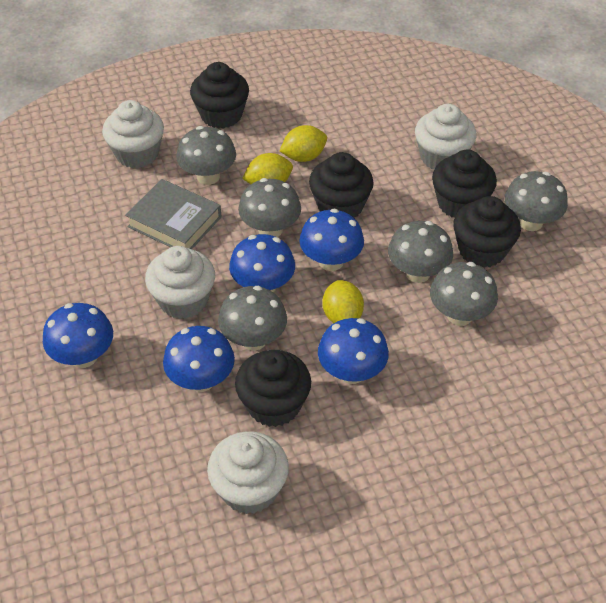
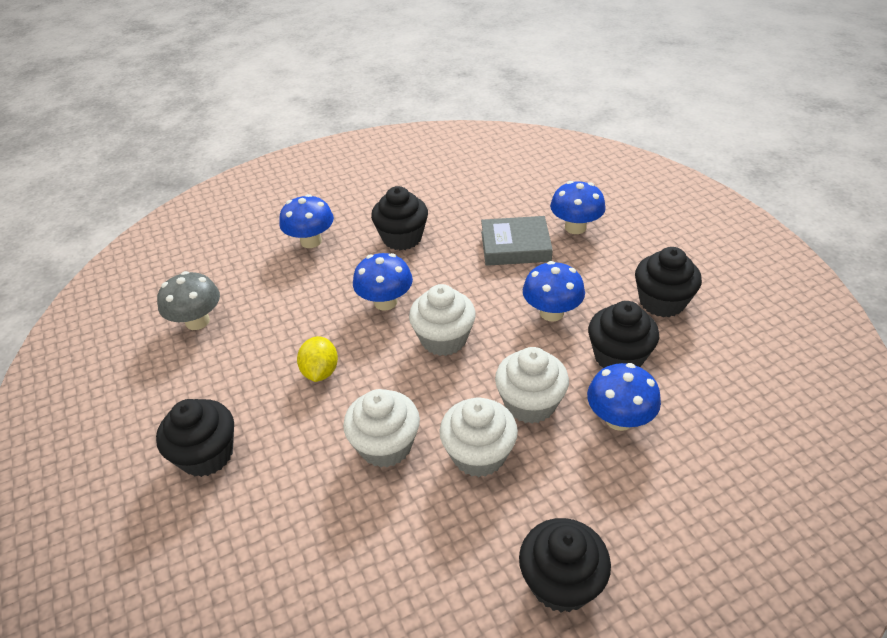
grey mushroom: 6 -> 1
yellow lemon: 3 -> 1

